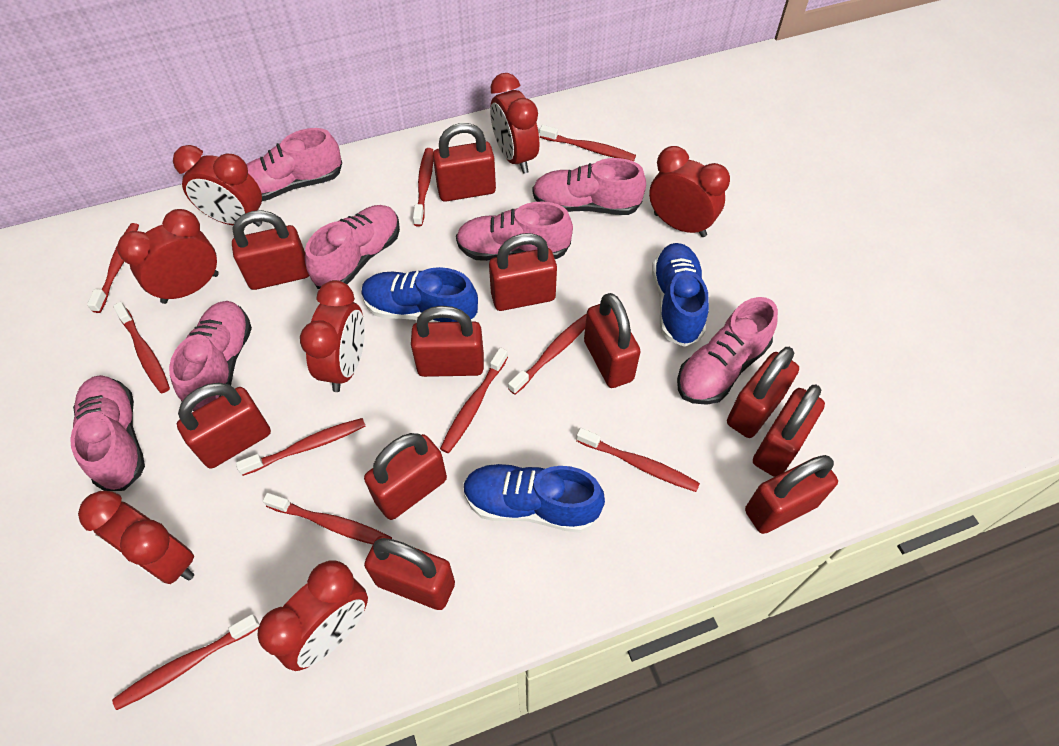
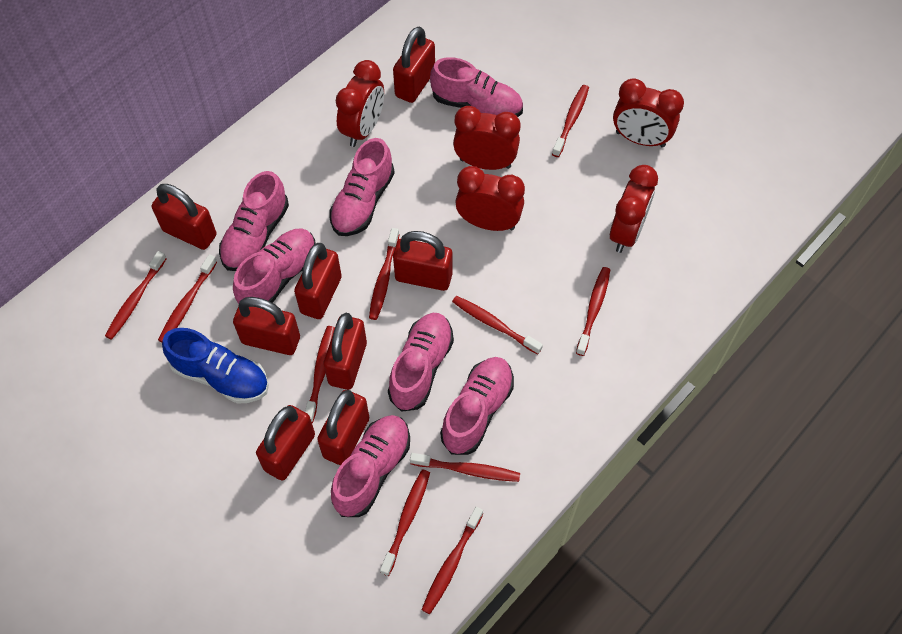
blue shoe: 3 -> 1
red clock: 7 -> 5
red padlock: 11 -> 8

